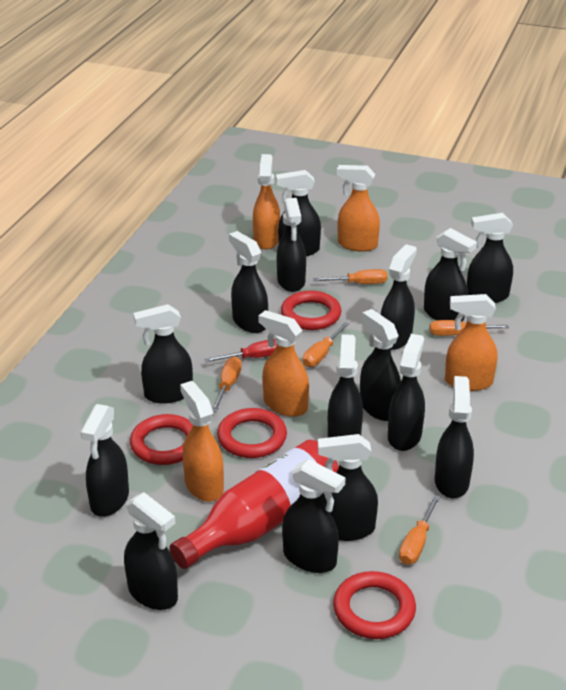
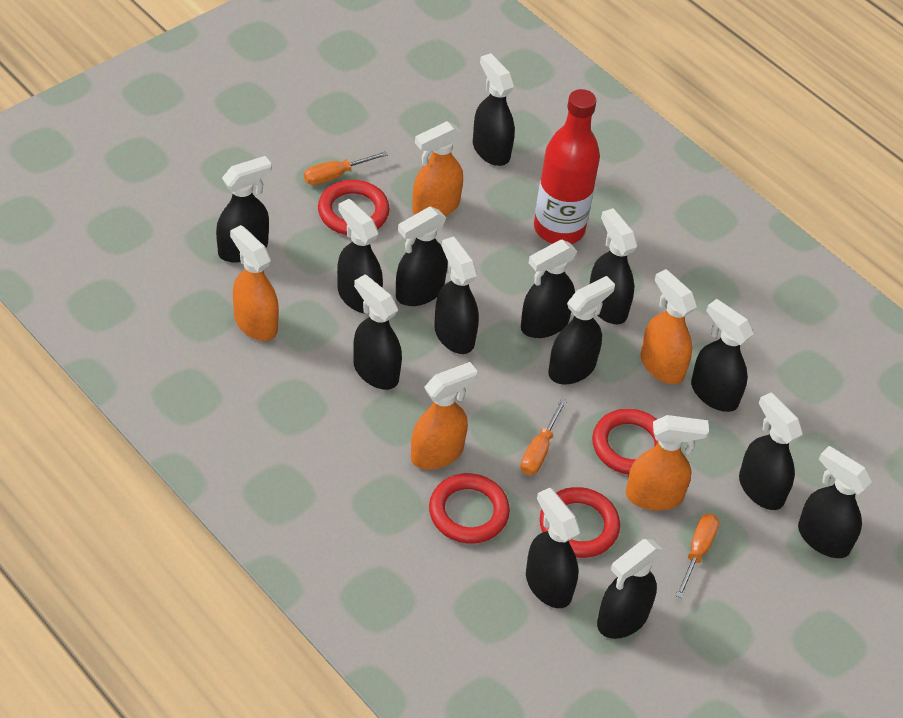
black spray bottle: 15 -> 14
orange screwdriver: 5 -> 3
red screwdriver: 1 -> 0

